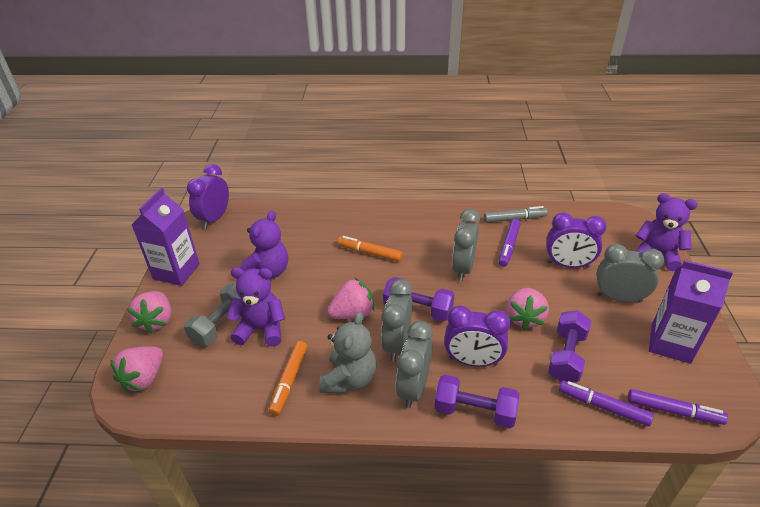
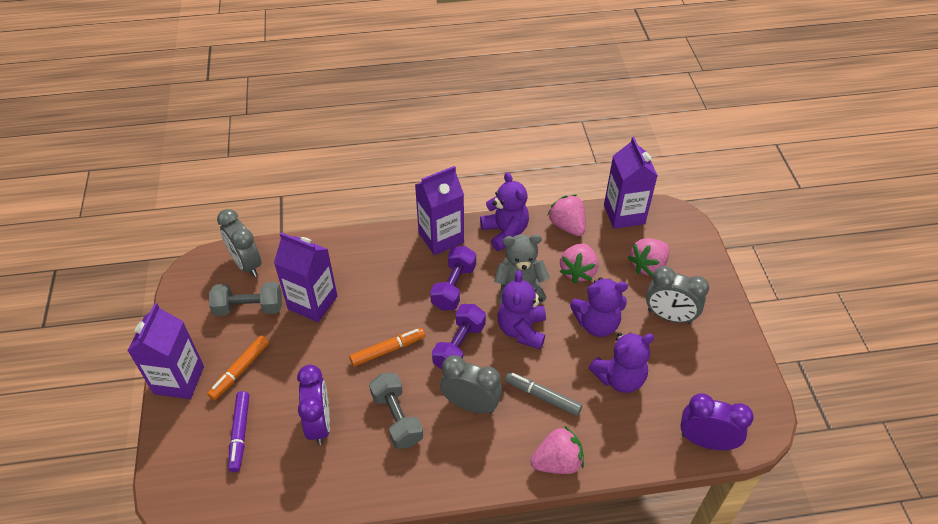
grey clock: 4 -> 3
grey dumbbell: 1 -> 2
purple carton: 2 -> 4
purple clock: 3 -> 2
purple dumbbell: 3 -> 2
purple marker: 3 -> 1
purple teddy bear: 3 -> 4

